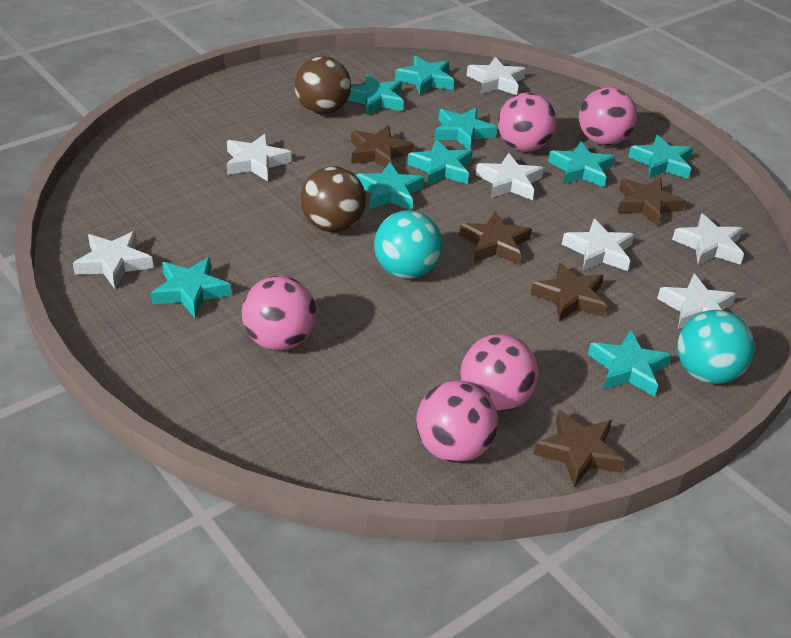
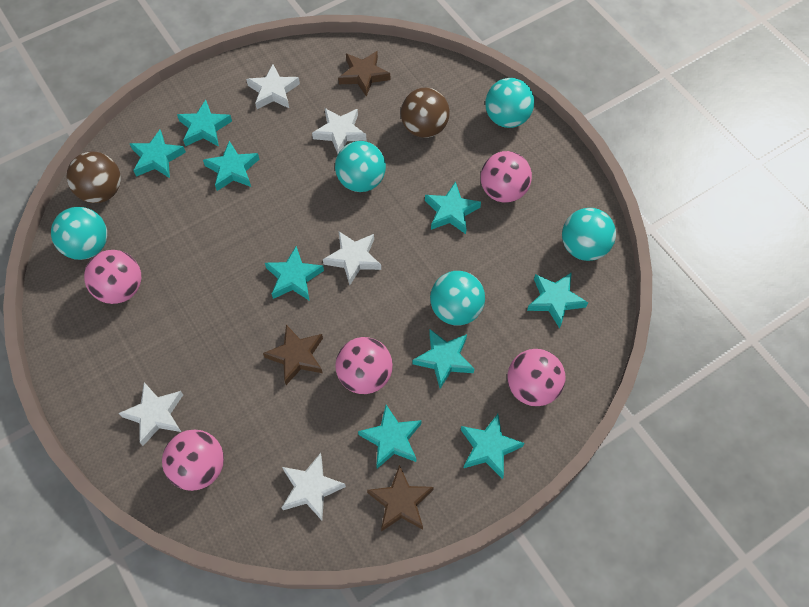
brown star: 5 -> 3
turquoise ball: 2 -> 5
white star: 7 -> 5

